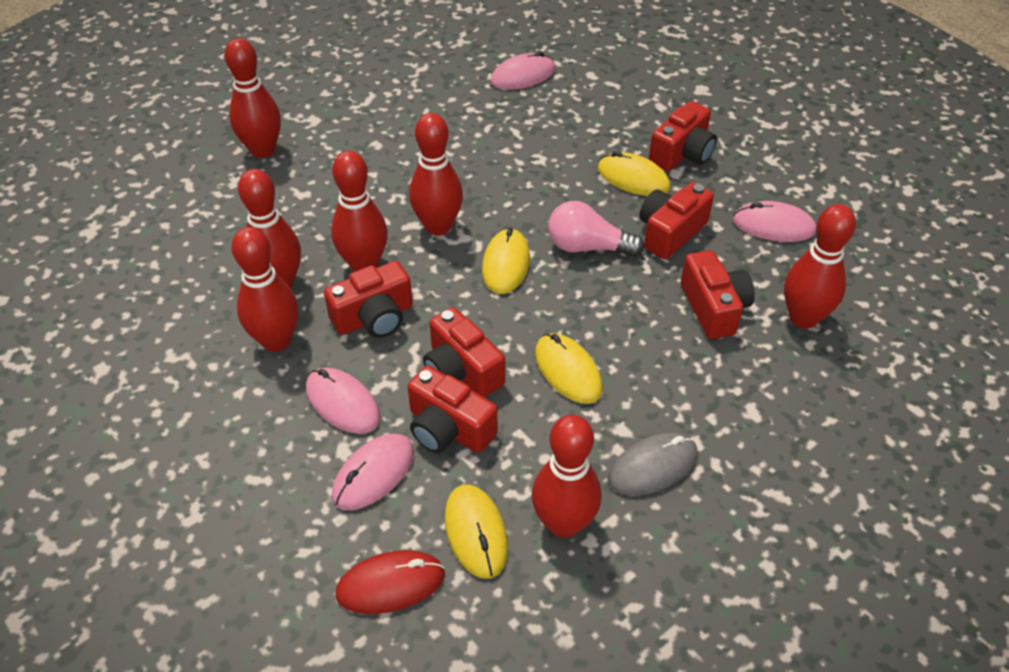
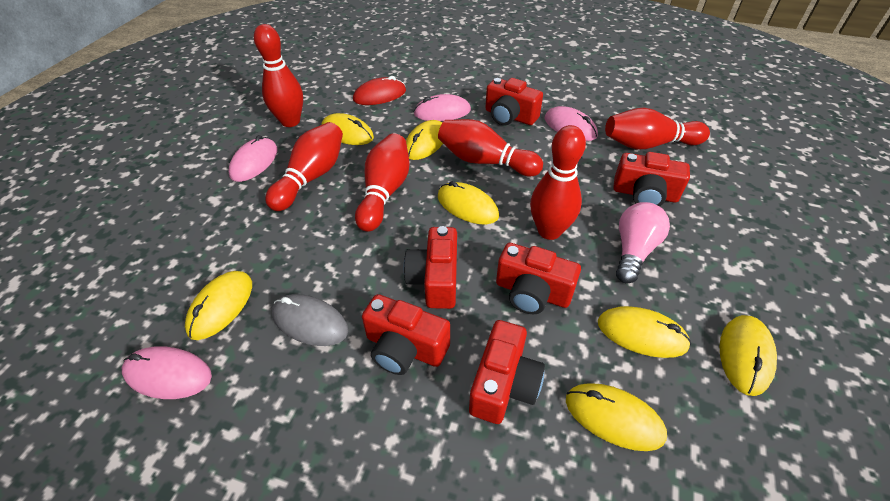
red bowling pin: 7 -> 6
yellow mouse: 4 -> 7

